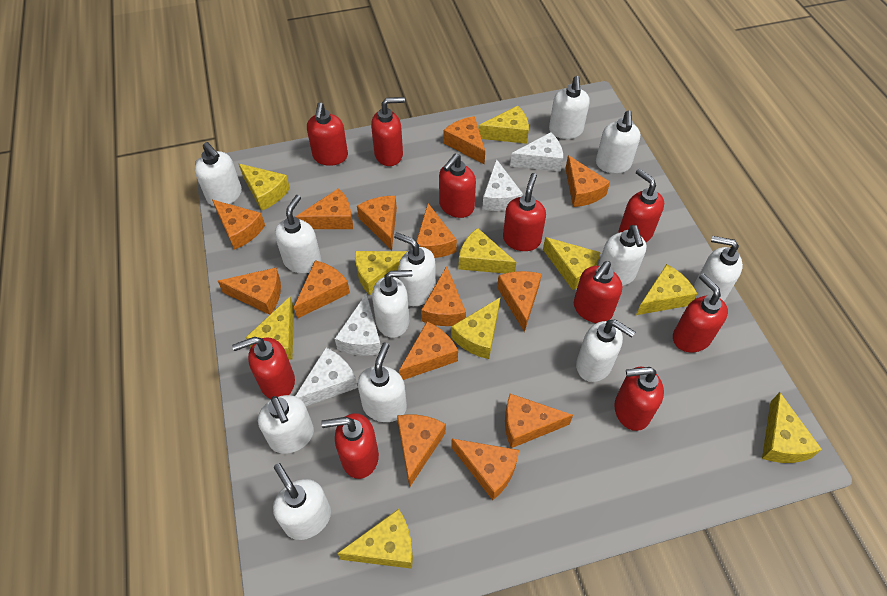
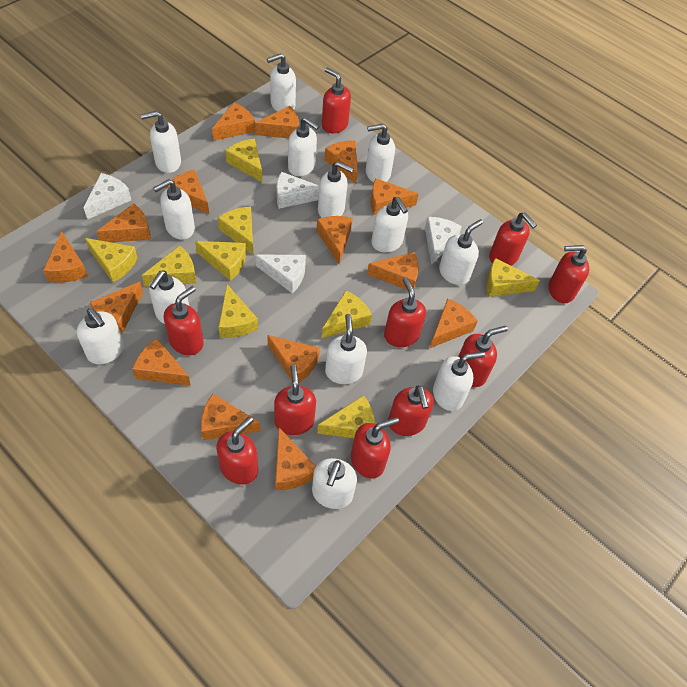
orange cheese: 14 -> 15
white soap dispenser: 12 -> 13
yellow cheese: 10 -> 9

